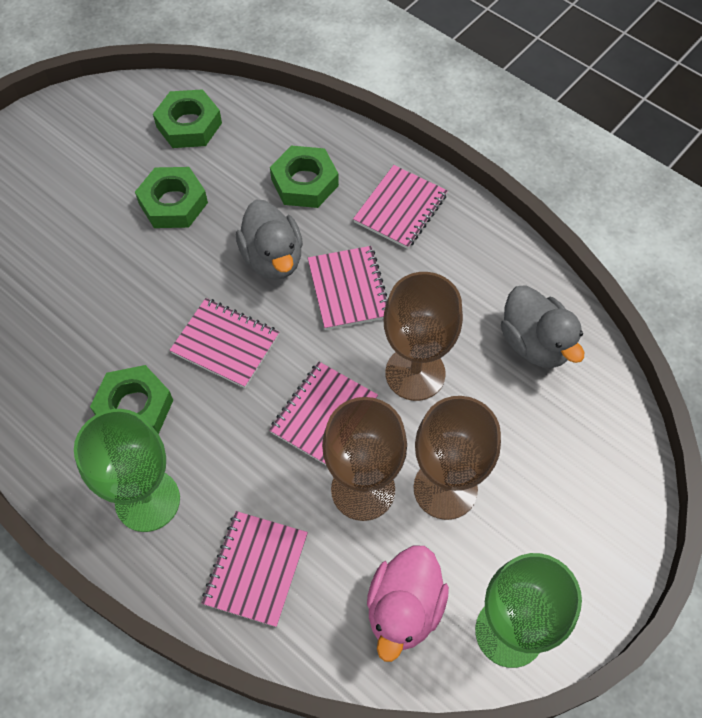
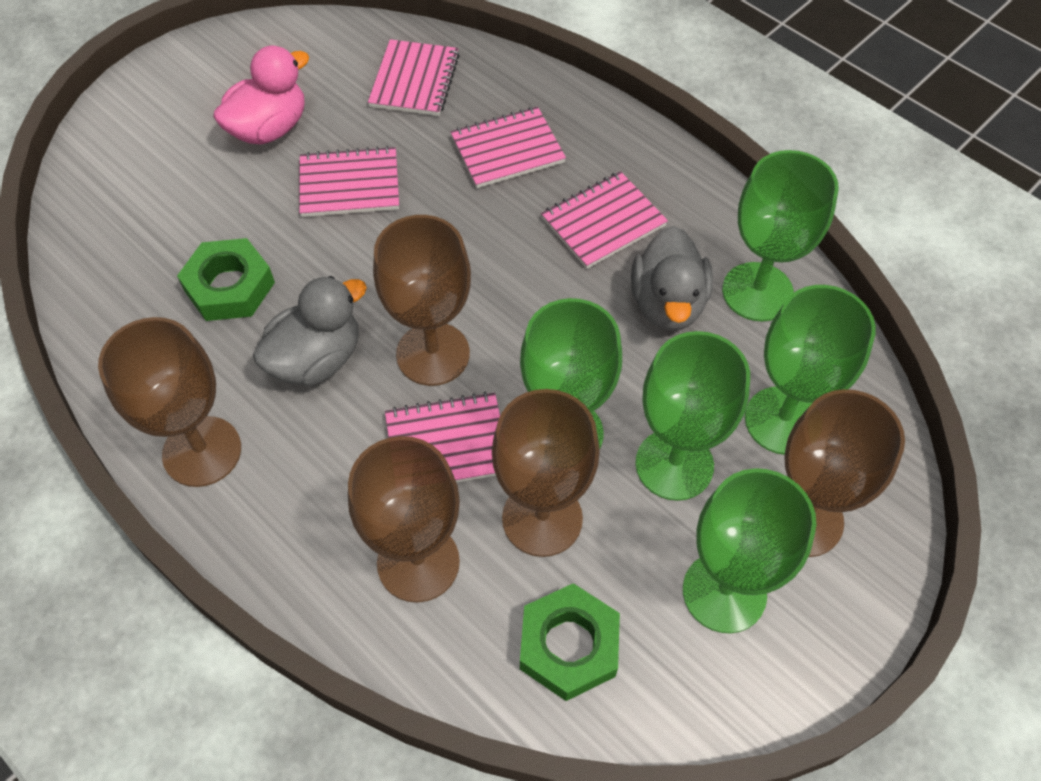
brown goblet: 3 -> 5
green goblet: 2 -> 5
green nut: 4 -> 2

